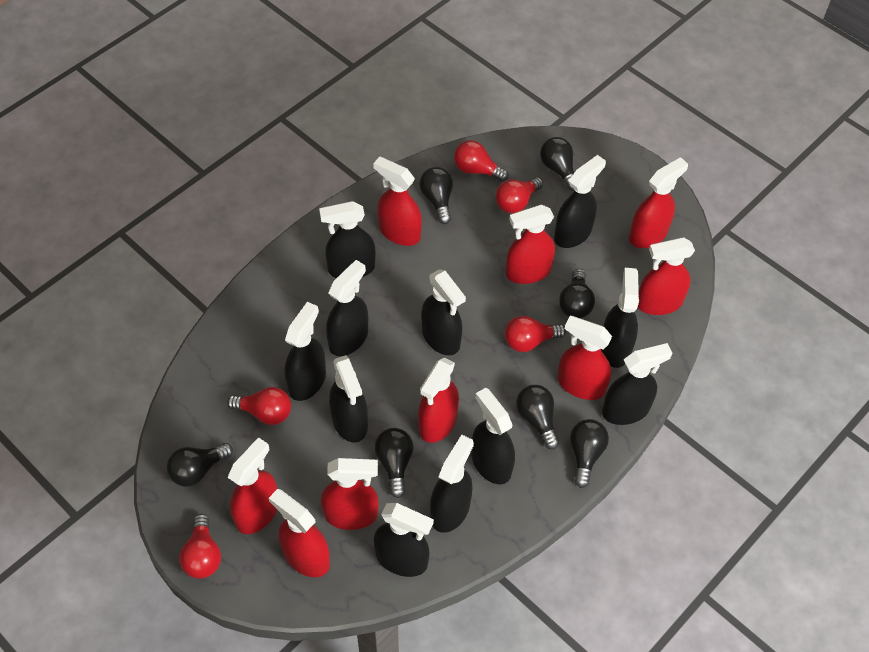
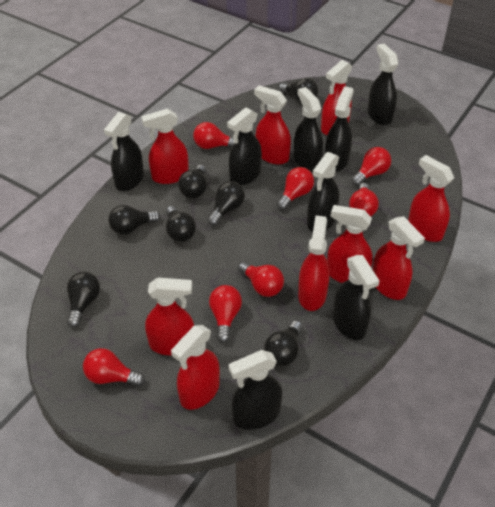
black spray bottle: 11 -> 8
red light bulb: 5 -> 7

